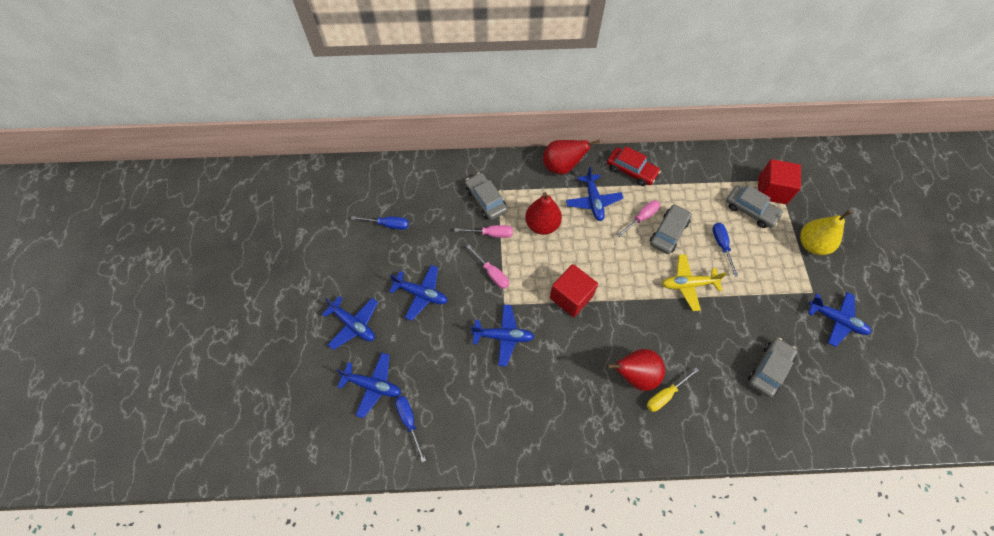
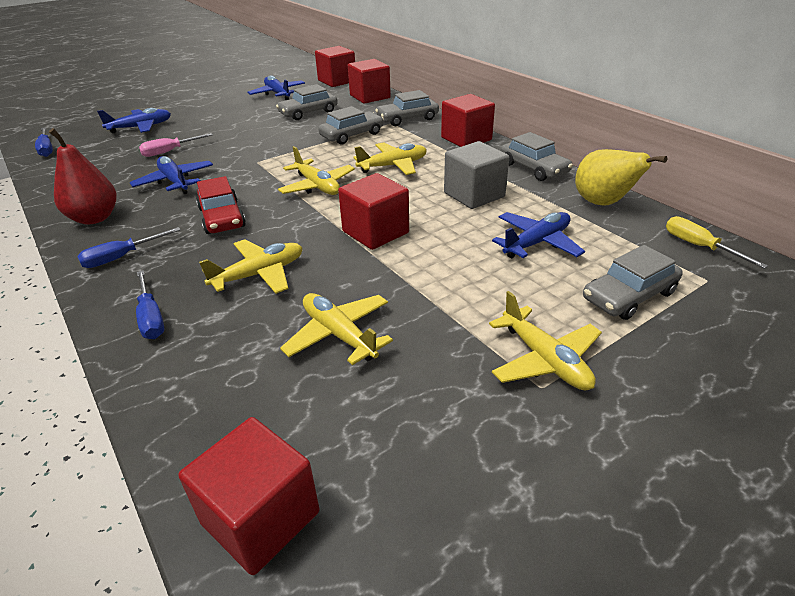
blue plane: 6 -> 4
grey car: 4 -> 5
grey cube: 0 -> 1
pink screwdriver: 3 -> 1
red cube: 2 -> 5
red pear: 3 -> 1
yellow plane: 1 -> 5

